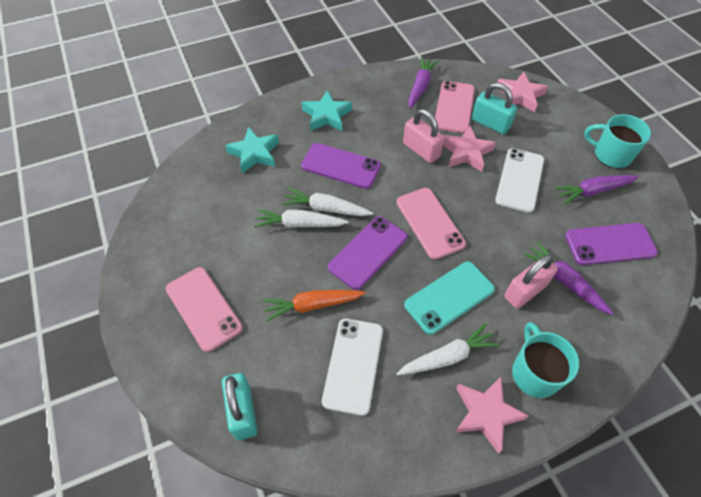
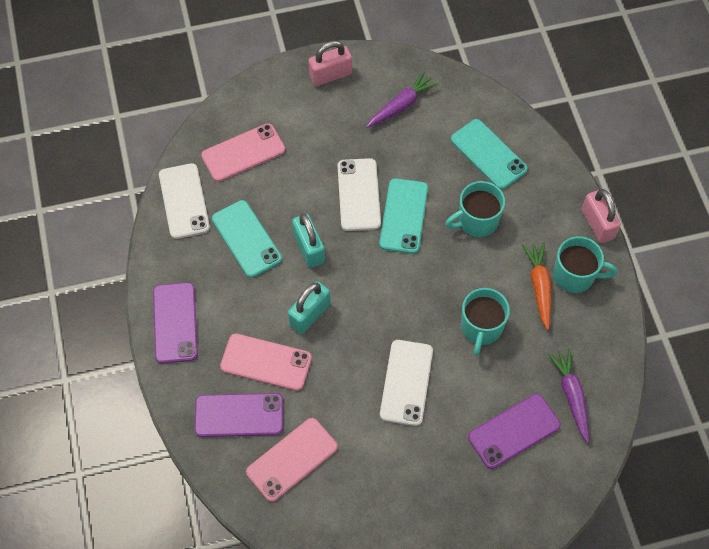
pink star: 3 -> 0
purple carrot: 3 -> 2
turquoise mug: 2 -> 3
turquoise phone: 1 -> 3
turquoise star: 2 -> 0
white carrot: 3 -> 0
white phone: 2 -> 3

